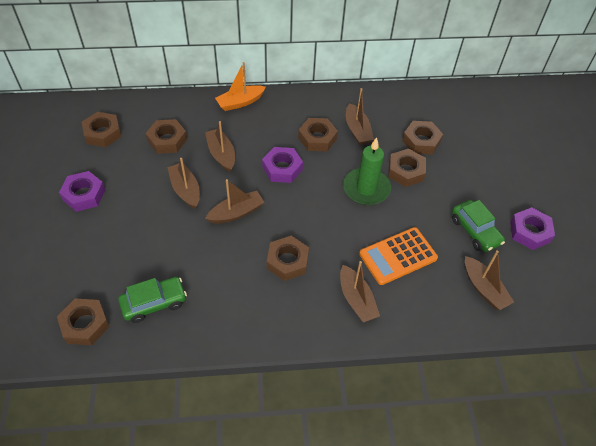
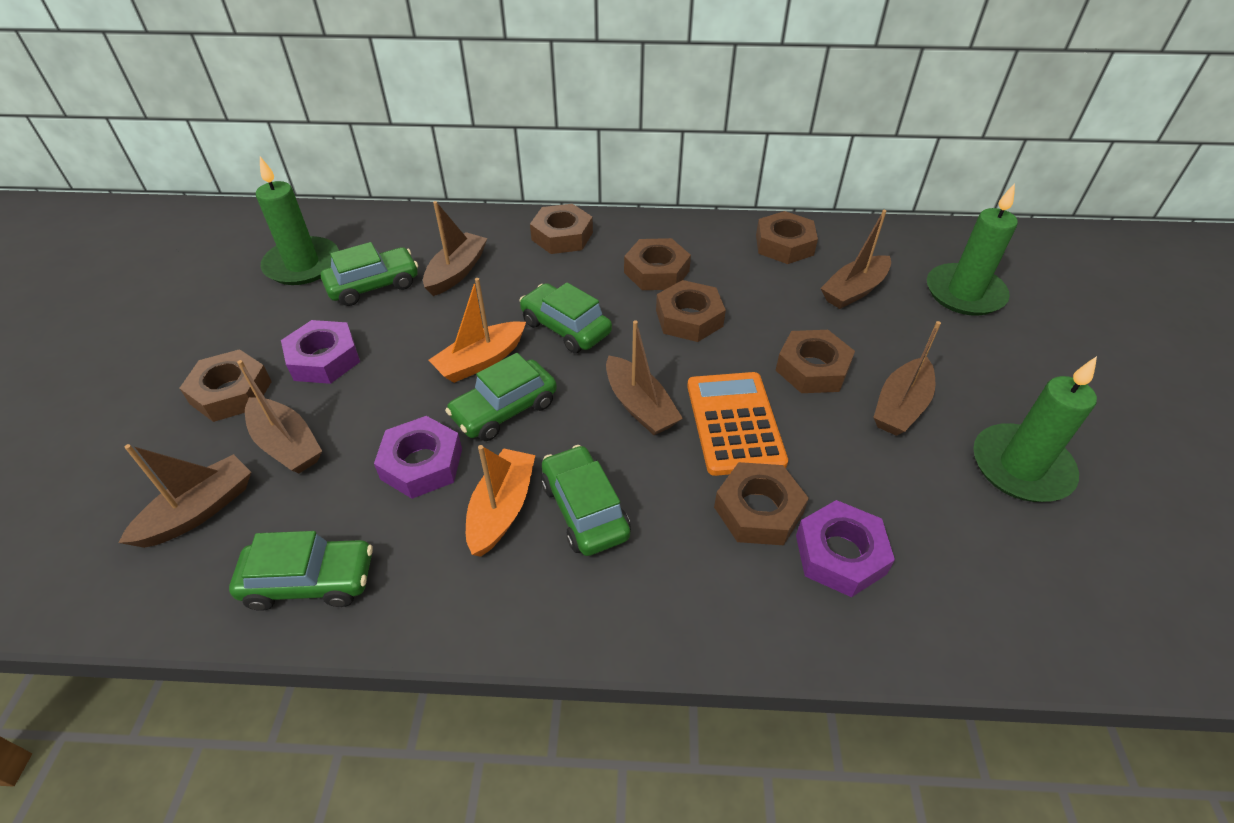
green candle: 1 -> 3
green car: 2 -> 5
orange boat: 1 -> 2

